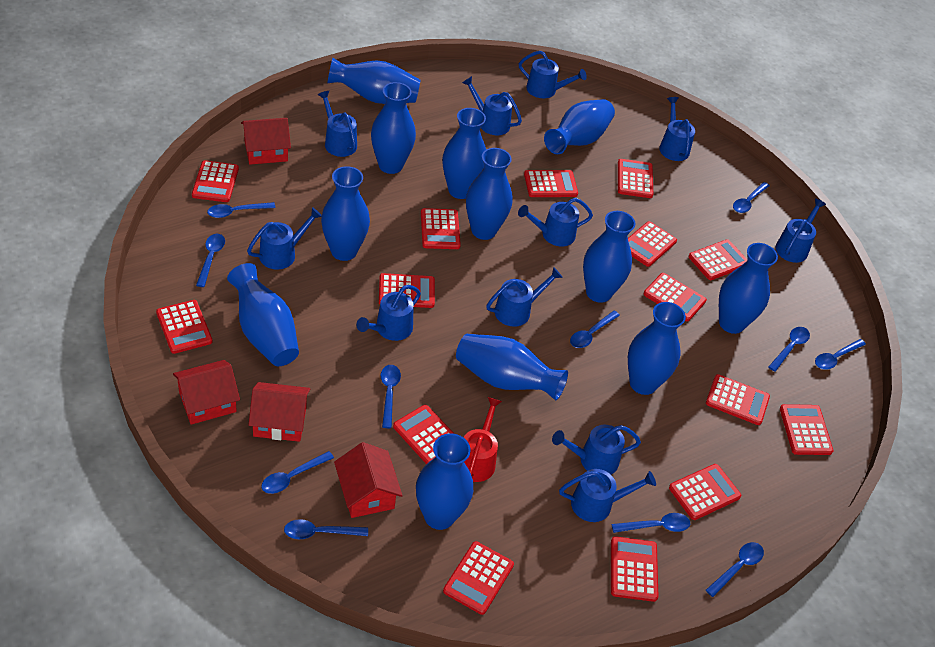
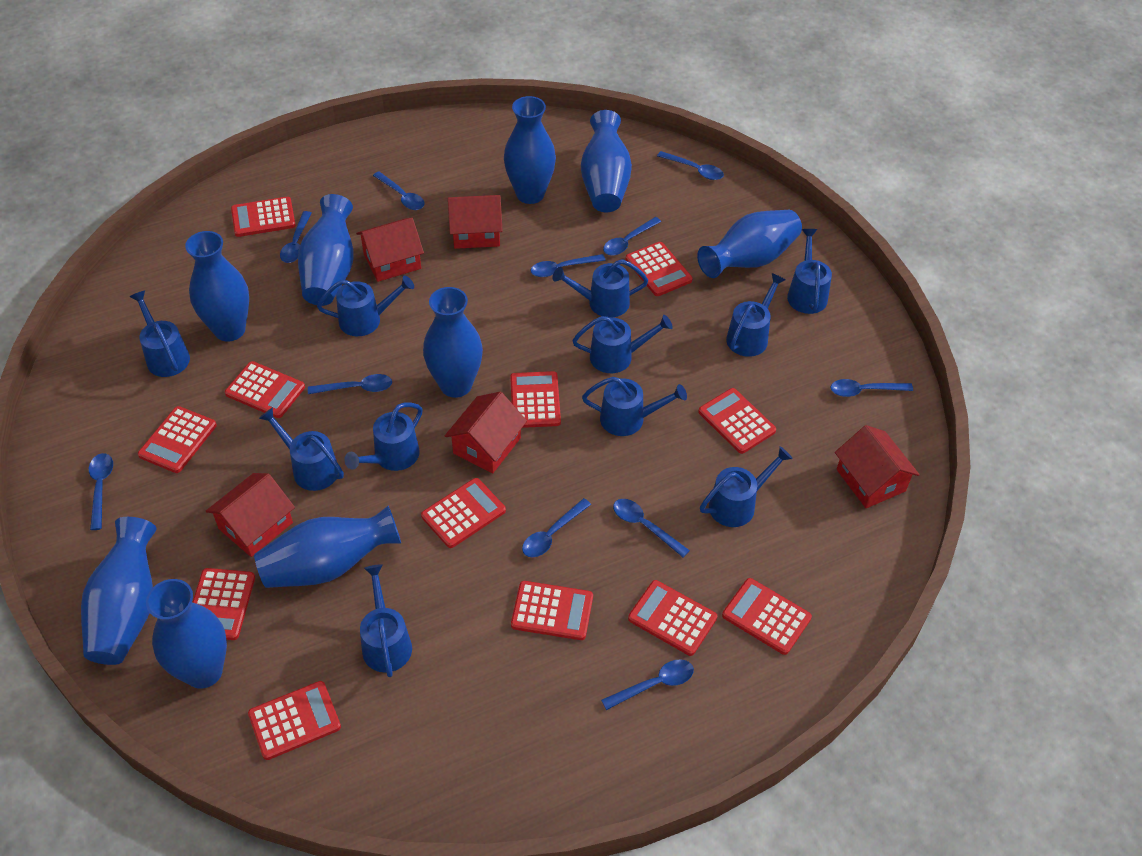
blue vase: 12 -> 9
red calculator: 15 -> 12
red house: 4 -> 5
red watering can: 1 -> 0

